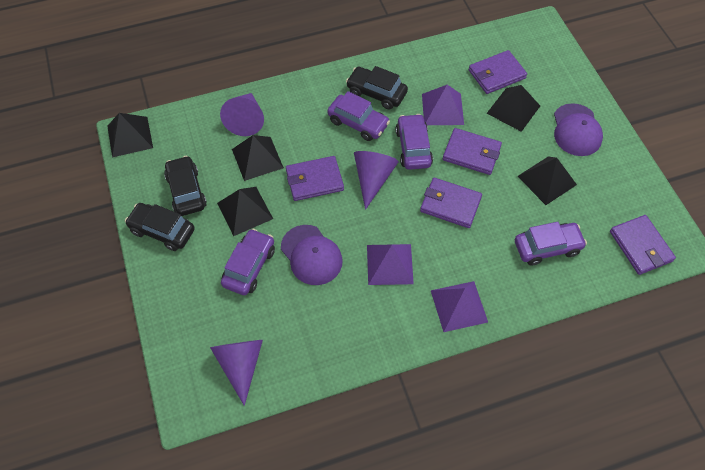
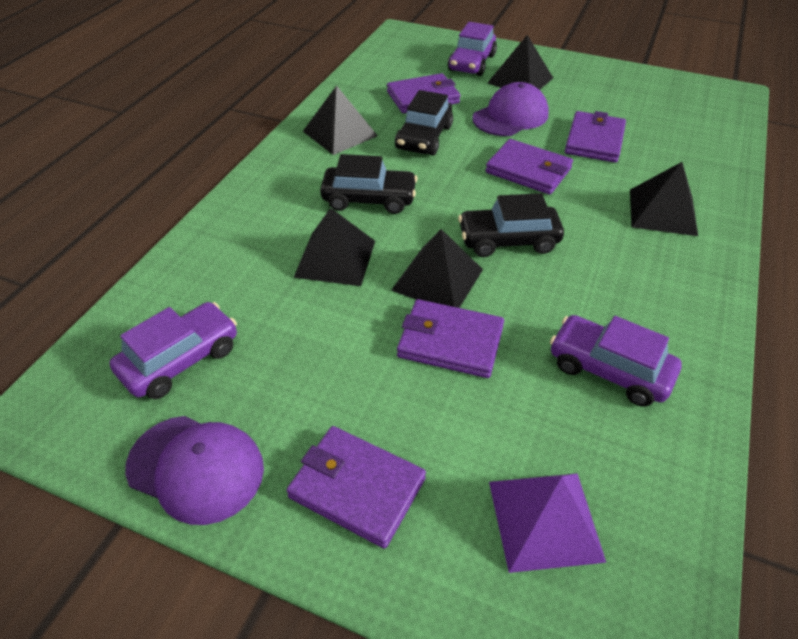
purple car: 4 -> 3
purple cone: 3 -> 0
purple pyramid: 3 -> 1

